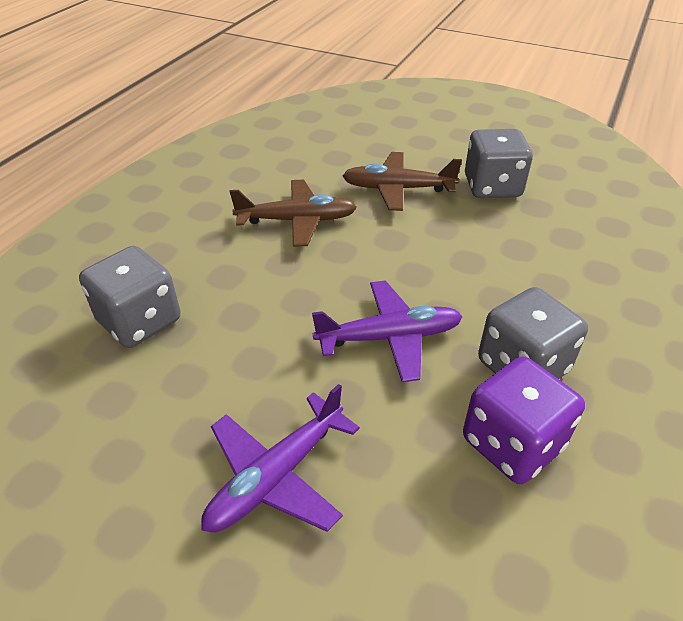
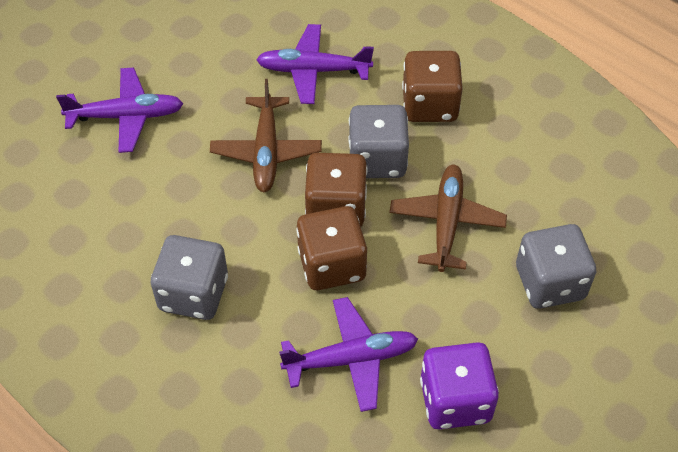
brown dice: 0 -> 3
purple plane: 2 -> 3

